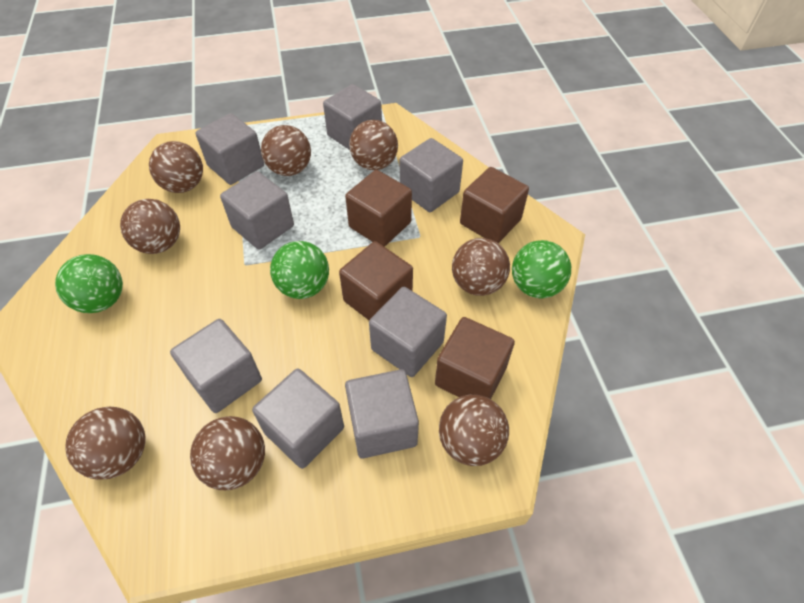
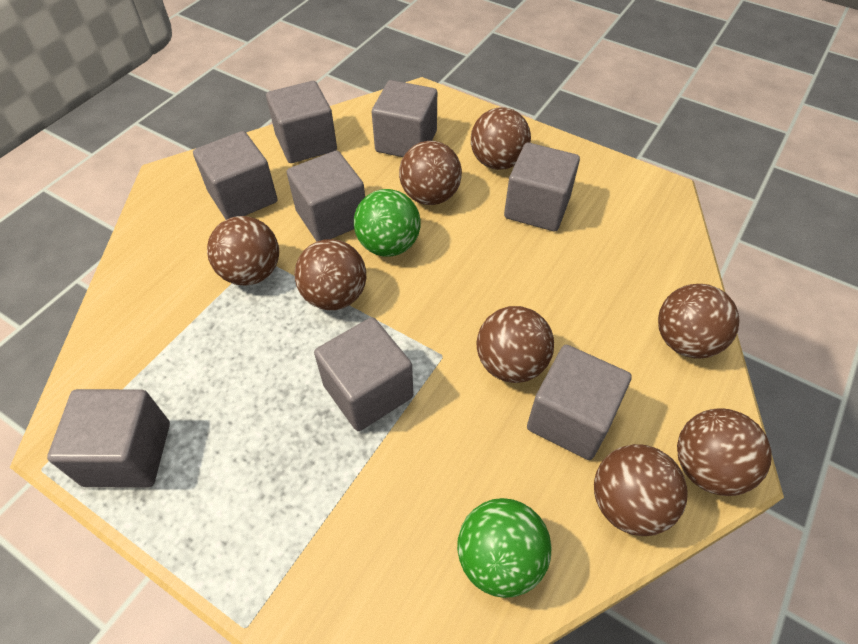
brown cube: 4 -> 0
green ball: 3 -> 2

